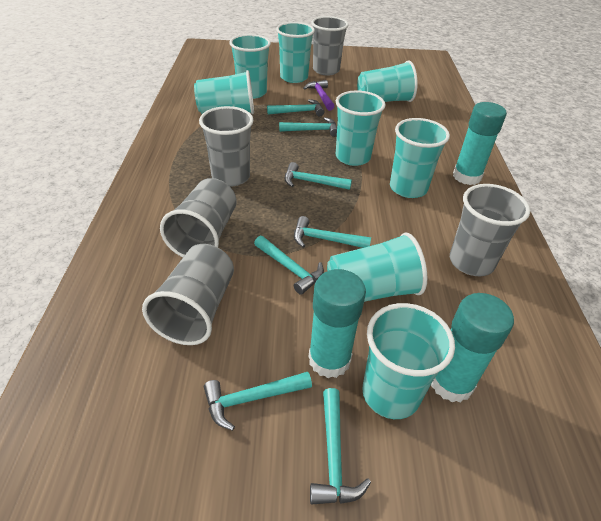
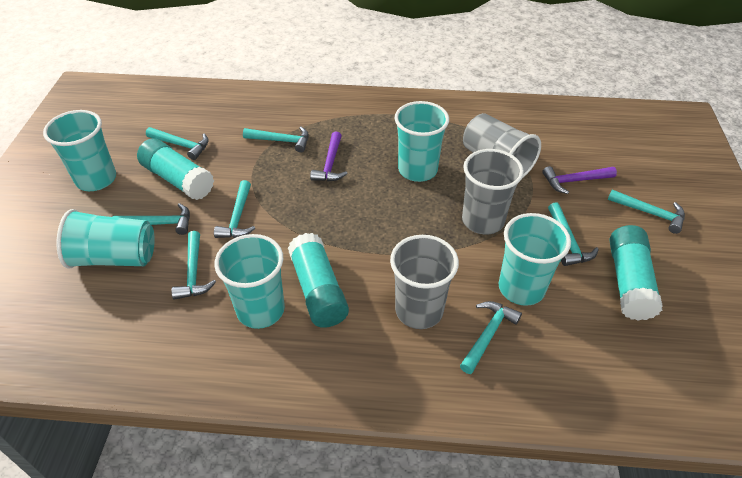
grey cup: 5 -> 3
purple hammer: 1 -> 2
turquoise cup: 8 -> 5
turquoise hammer: 7 -> 8

